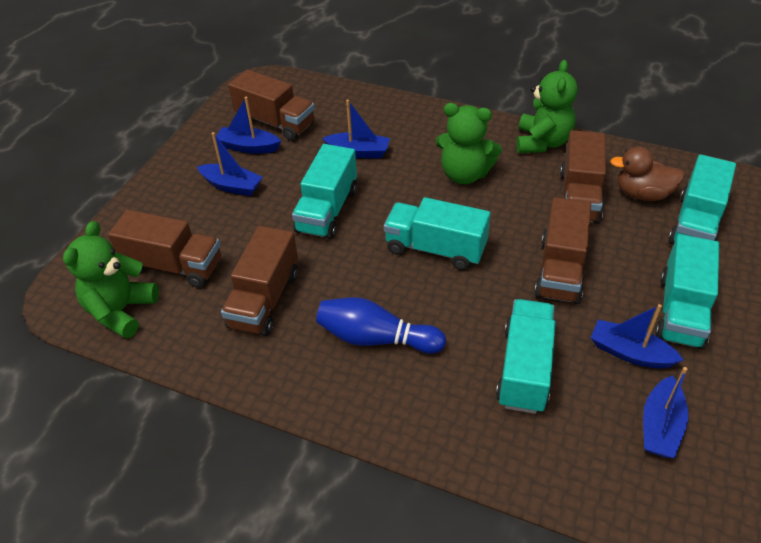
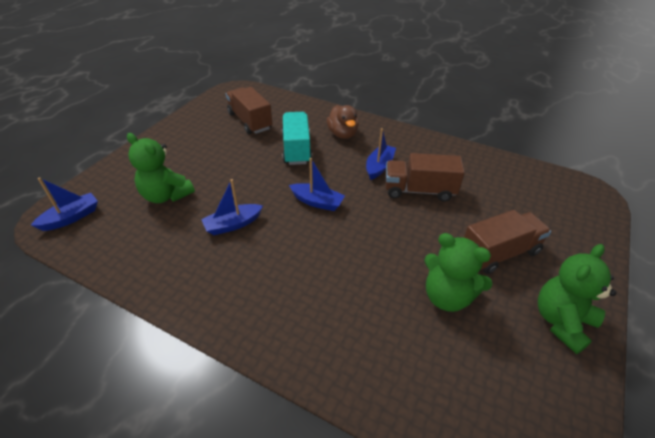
blue boat: 5 -> 4
blue bowling pin: 1 -> 0
brown truck: 5 -> 3
turquoise truck: 5 -> 1

